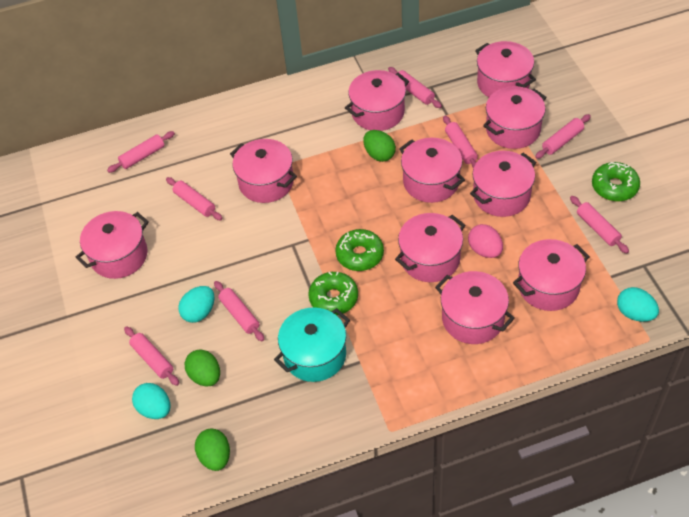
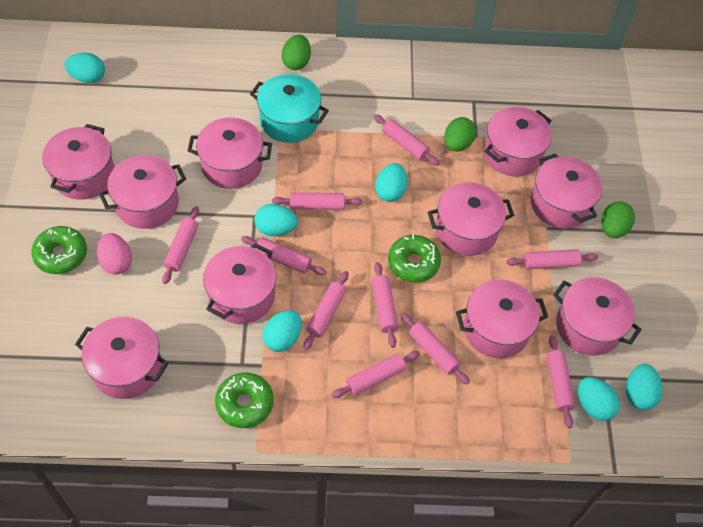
pink rolling pin: 8 -> 10
turquoise egg: 3 -> 6

